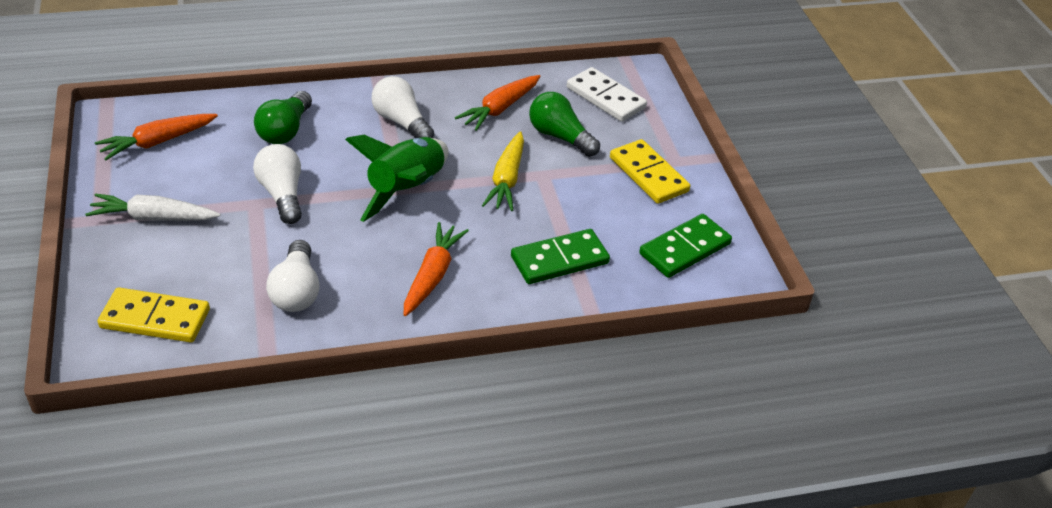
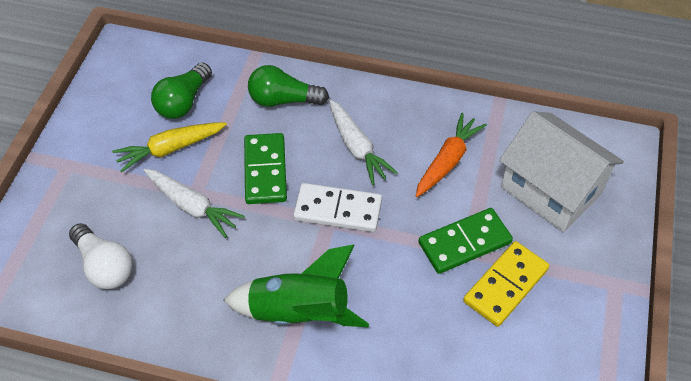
orange carrot: 3 -> 1
white carrot: 1 -> 2
white house: 0 -> 1
white light bulb: 3 -> 1
yellow domino: 2 -> 1

